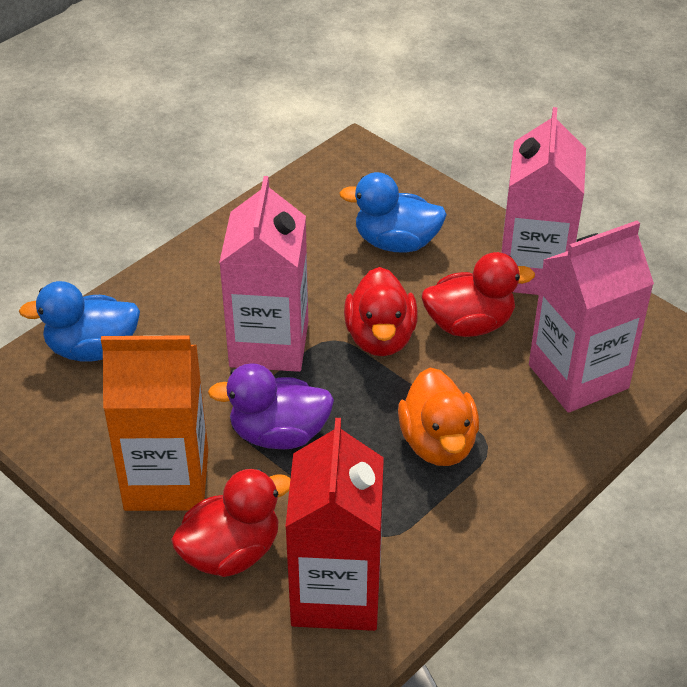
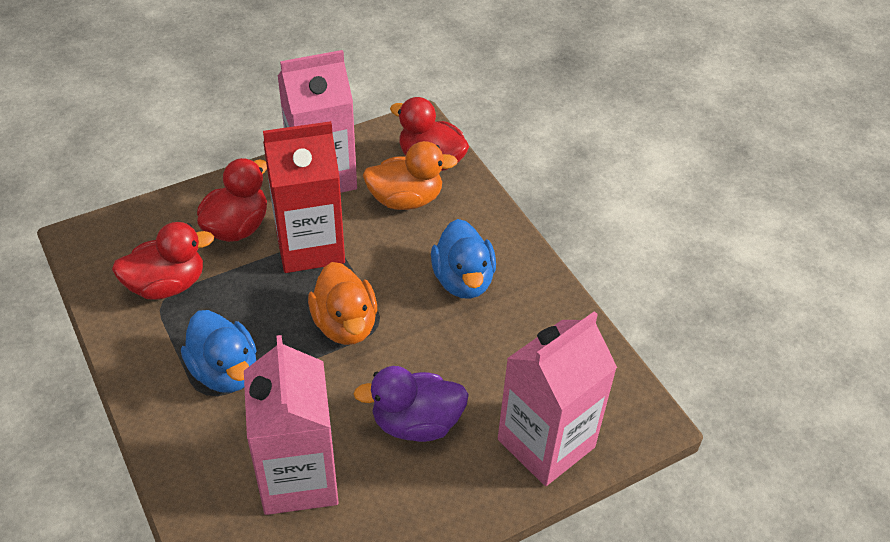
orange carton: 1 -> 0
orange duck: 1 -> 2

